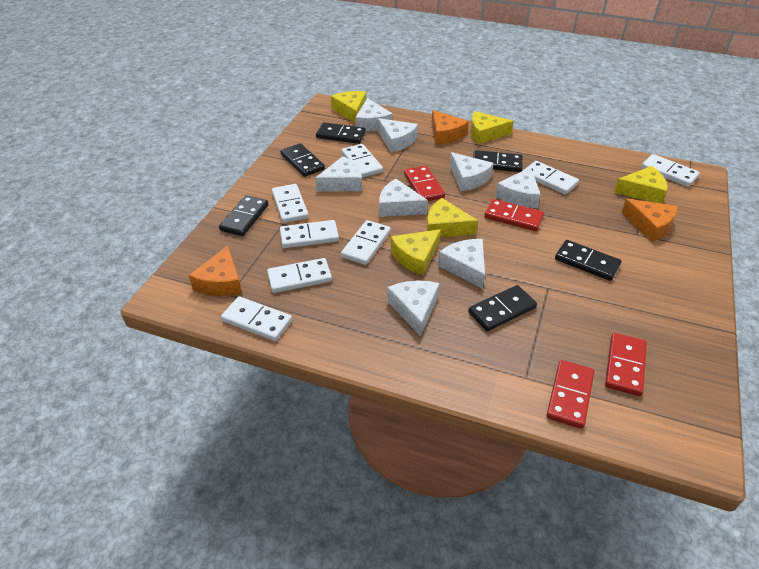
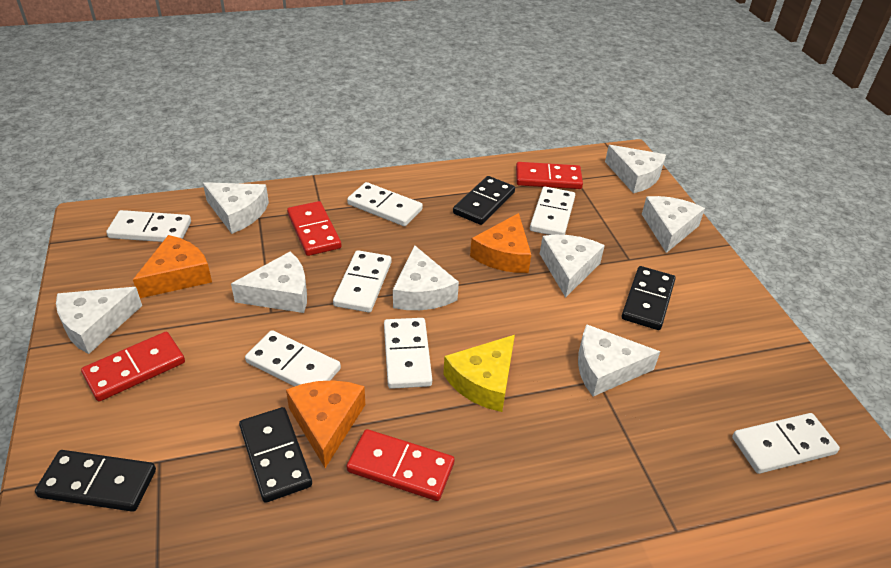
black domino: 6 -> 4
white domino: 8 -> 7
yellow cheese: 5 -> 1

